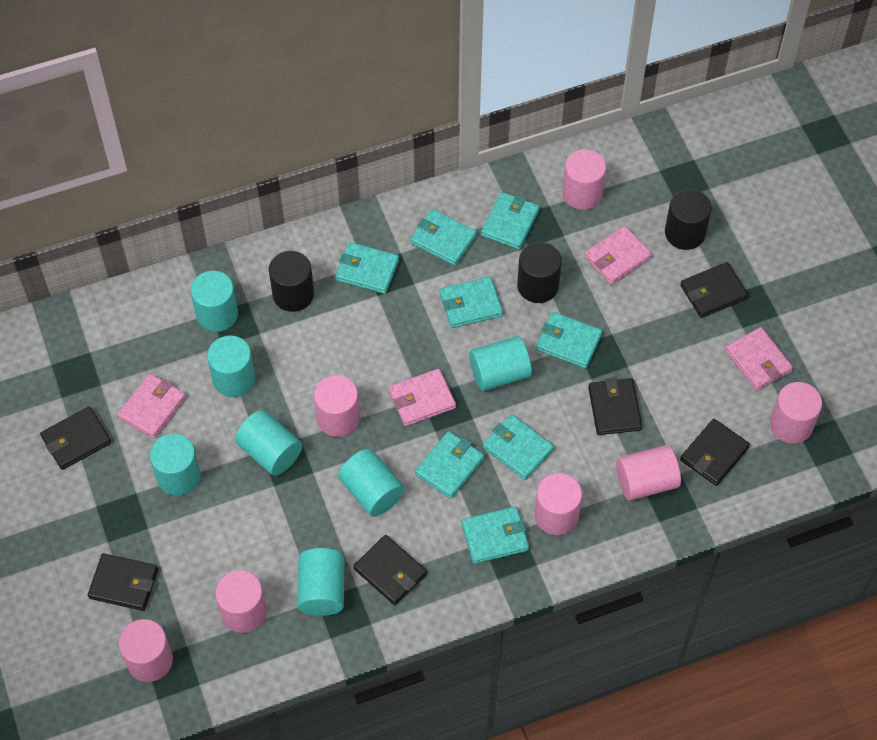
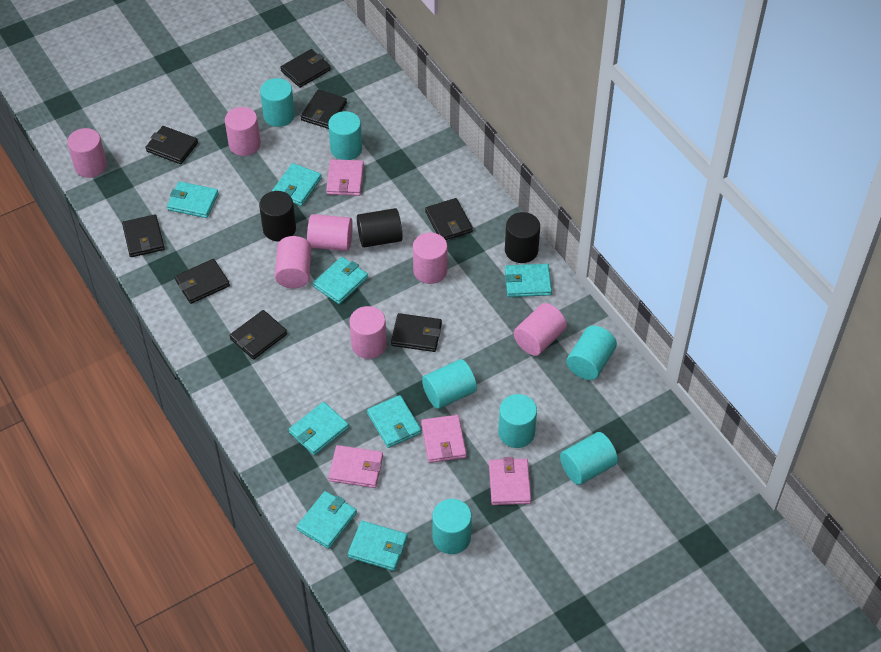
black wallet: 6 -> 8

